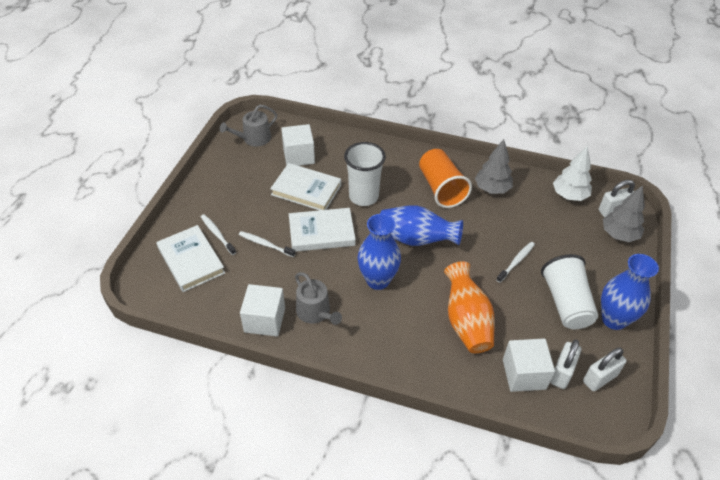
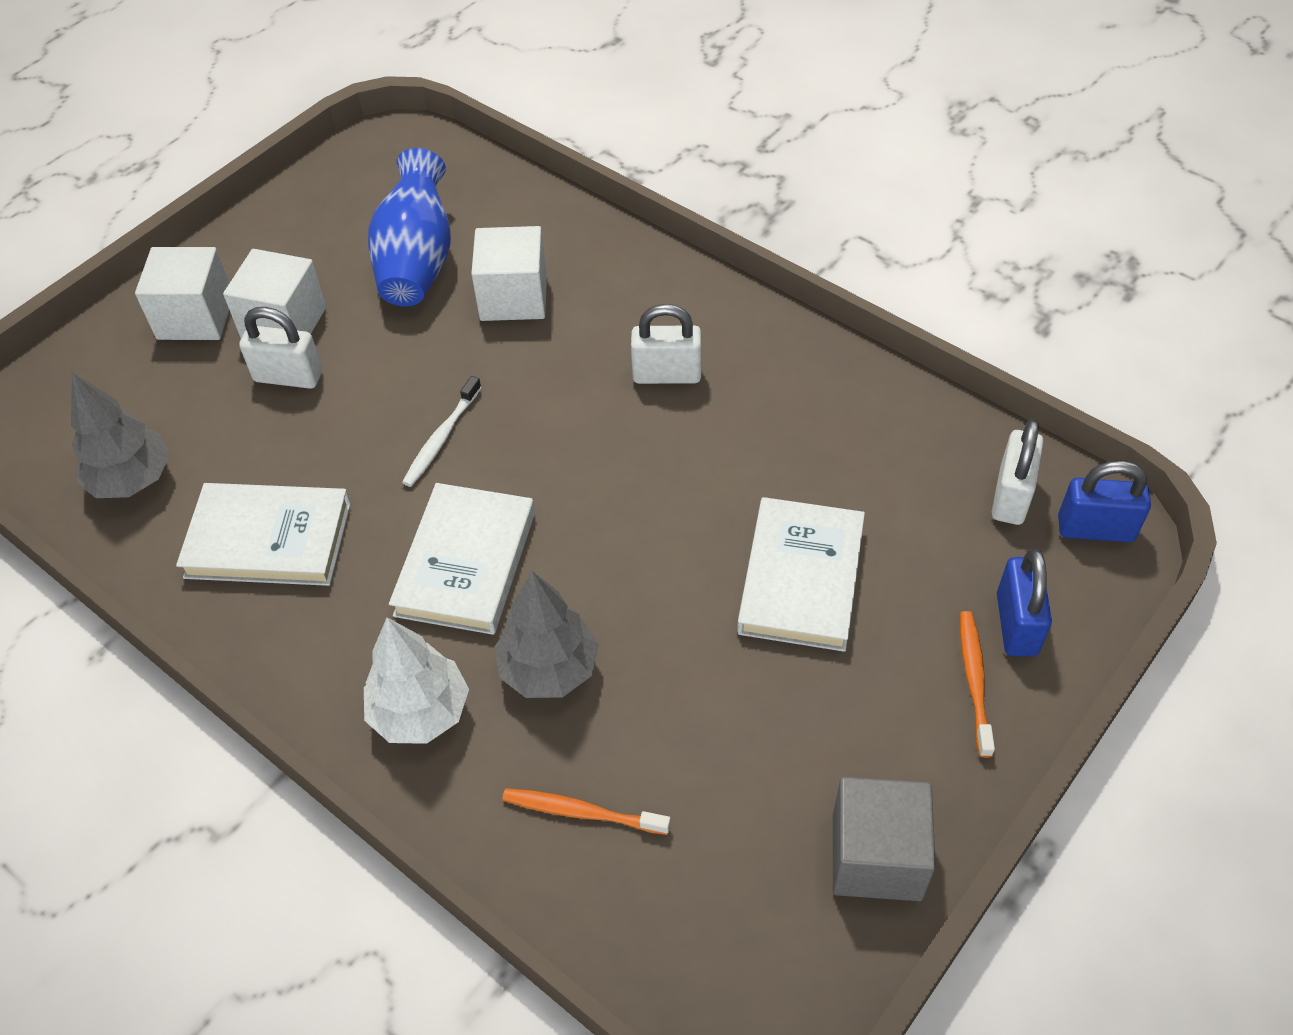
blue padlock: 0 -> 2
blue vase: 3 -> 1
grey cube: 0 -> 1
grey watering can: 2 -> 0
orange cup: 1 -> 0
orange toothbrush: 0 -> 2
orange vase: 1 -> 0
white cup: 2 -> 0
white toothbrush: 3 -> 1

